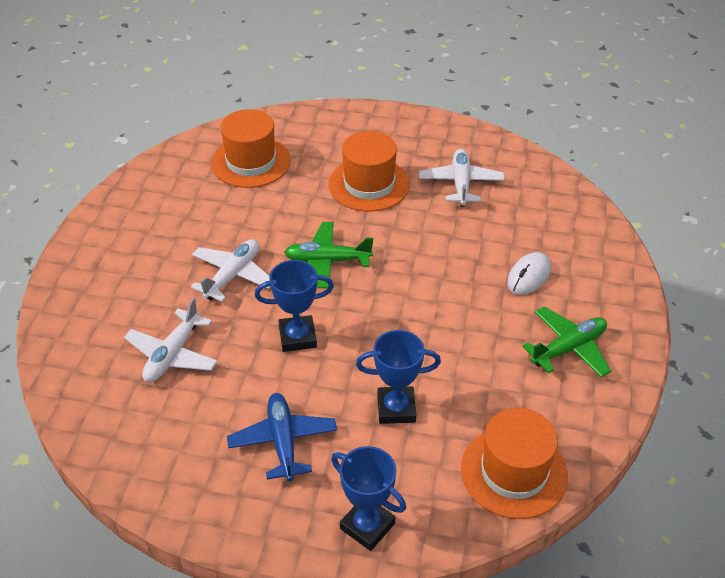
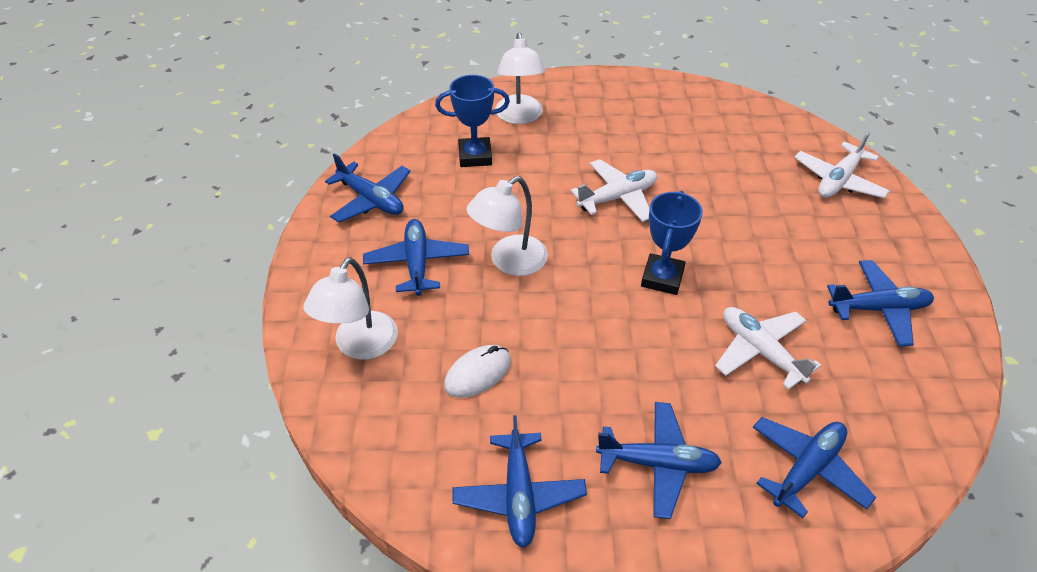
blue plane: 1 -> 6
blue trophy: 3 -> 2
green plane: 2 -> 0
orange hat: 3 -> 0
white lamp: 0 -> 3

